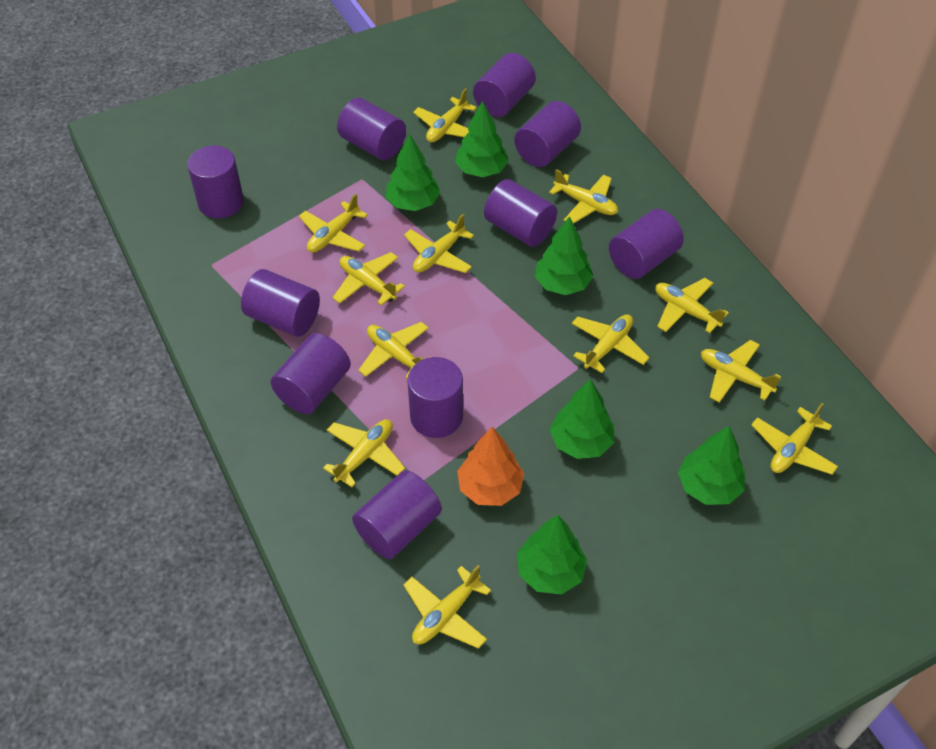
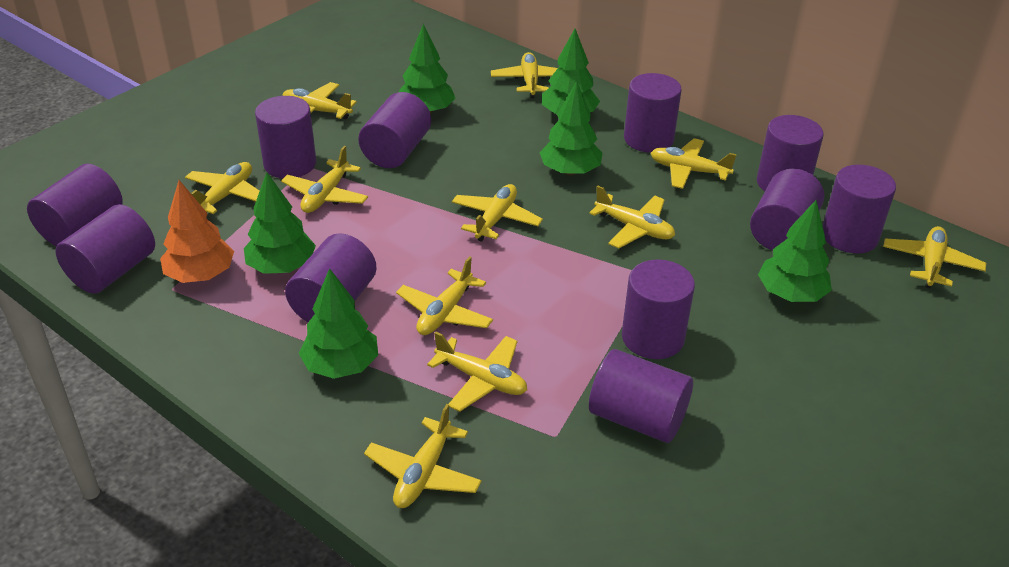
purple cylinder: 10 -> 11
yellow plane: 12 -> 11

